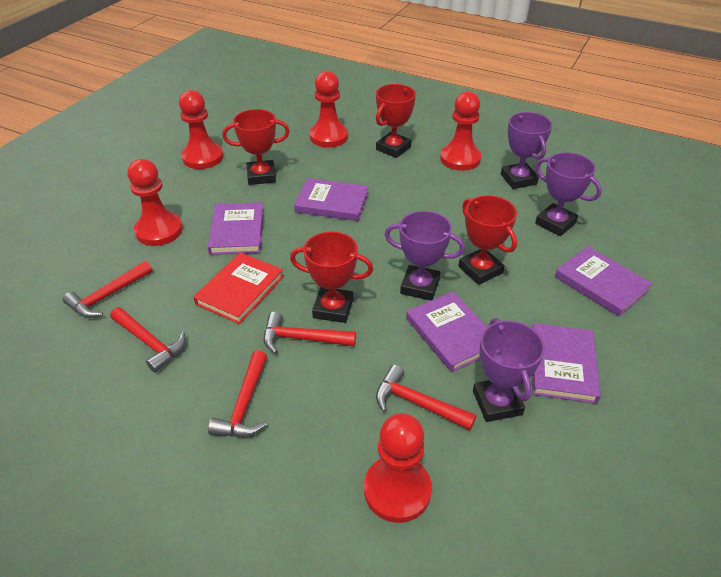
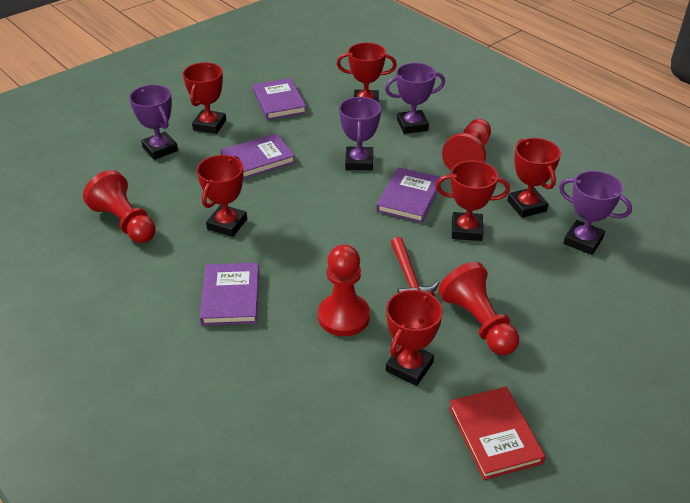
purple book: 5 -> 4
red hammer: 5 -> 1
red pawn: 5 -> 4
red trophy: 4 -> 6

